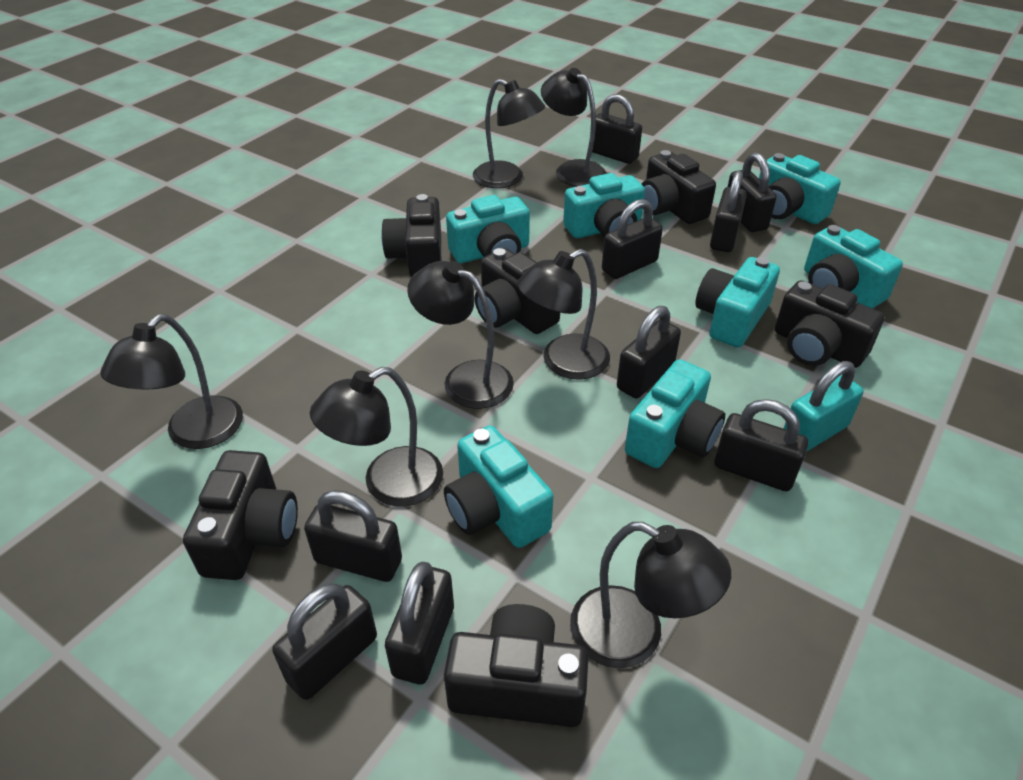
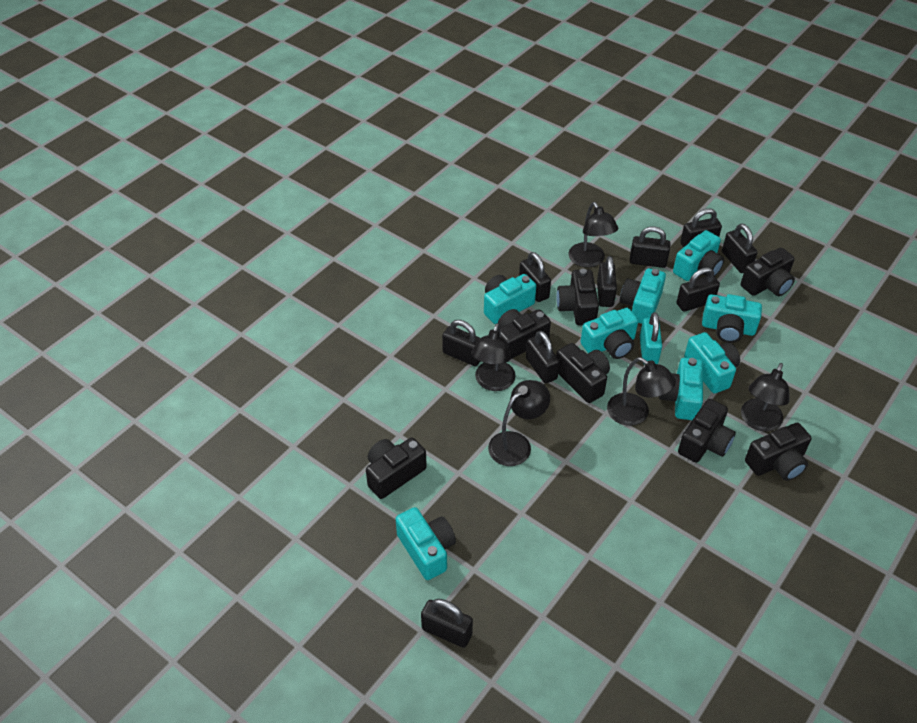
black camera: 6 -> 7
black lamp: 7 -> 5
turquoise camera: 7 -> 8

